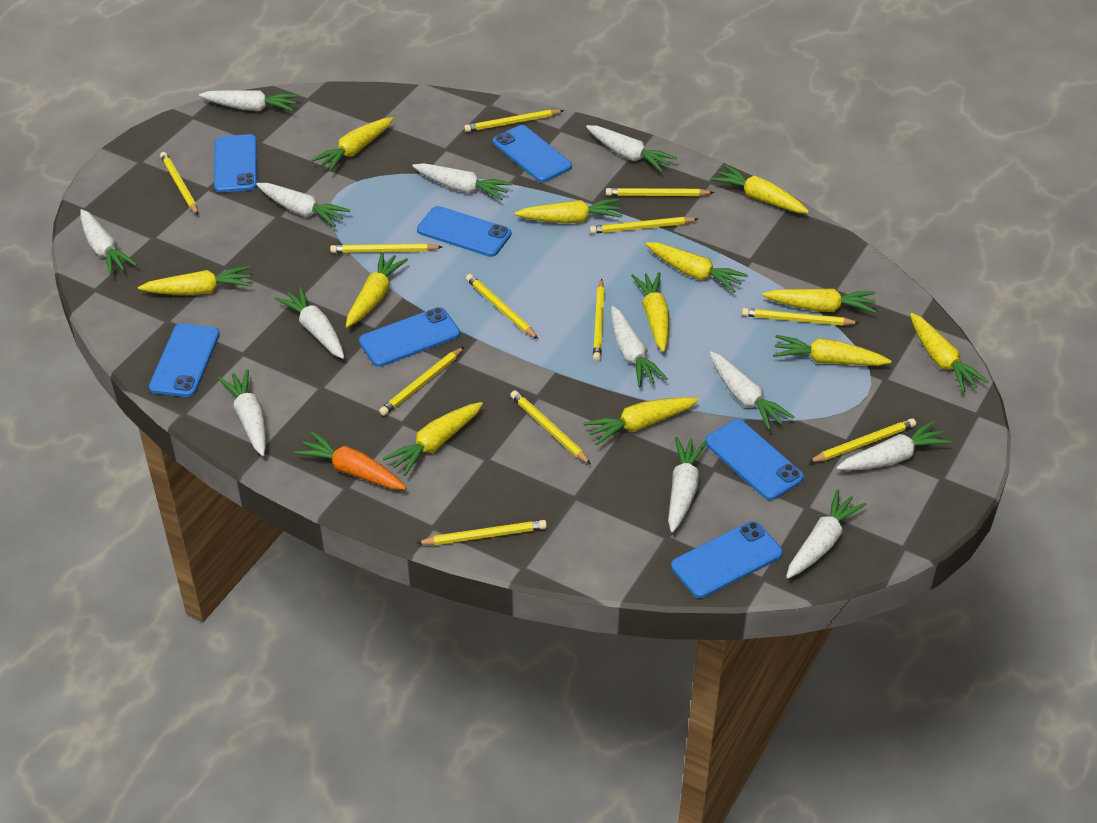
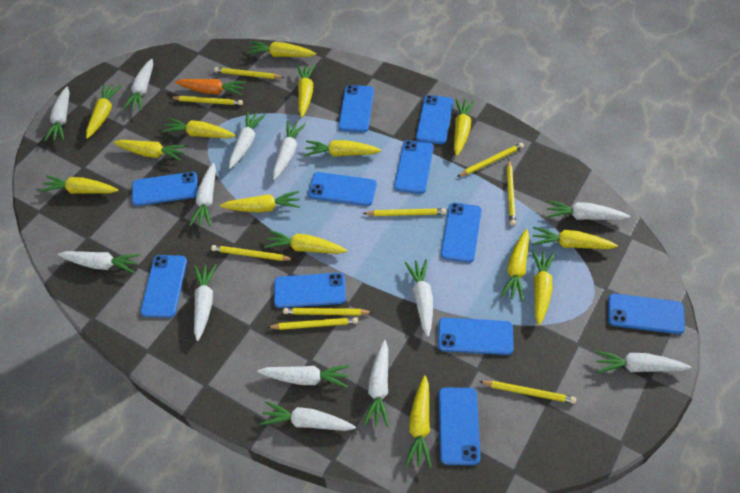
blue phone: 7 -> 11
white carrot: 12 -> 13
yellow carrot: 12 -> 14
yellow pencil: 12 -> 9

